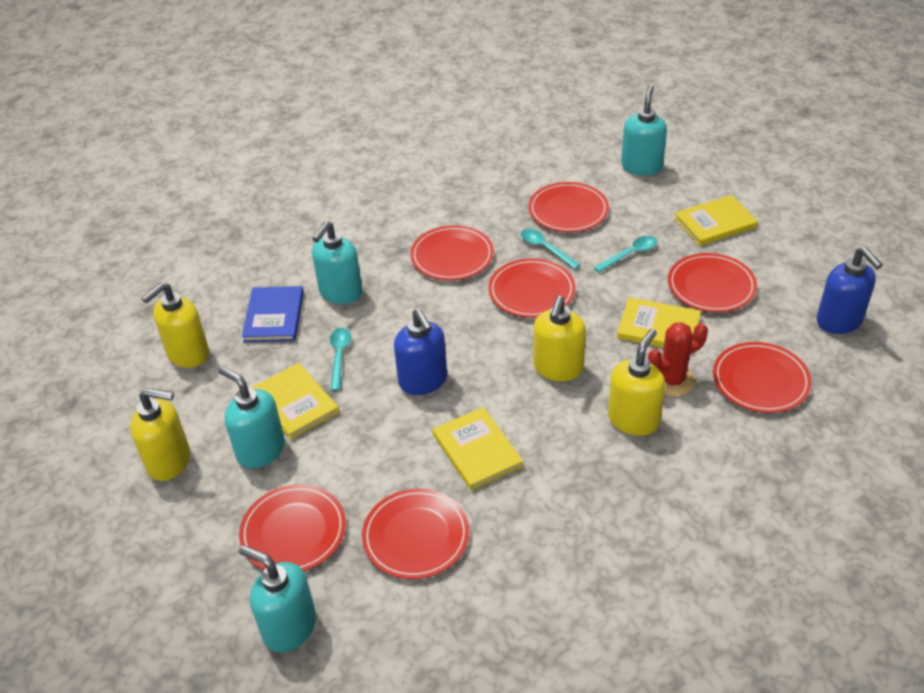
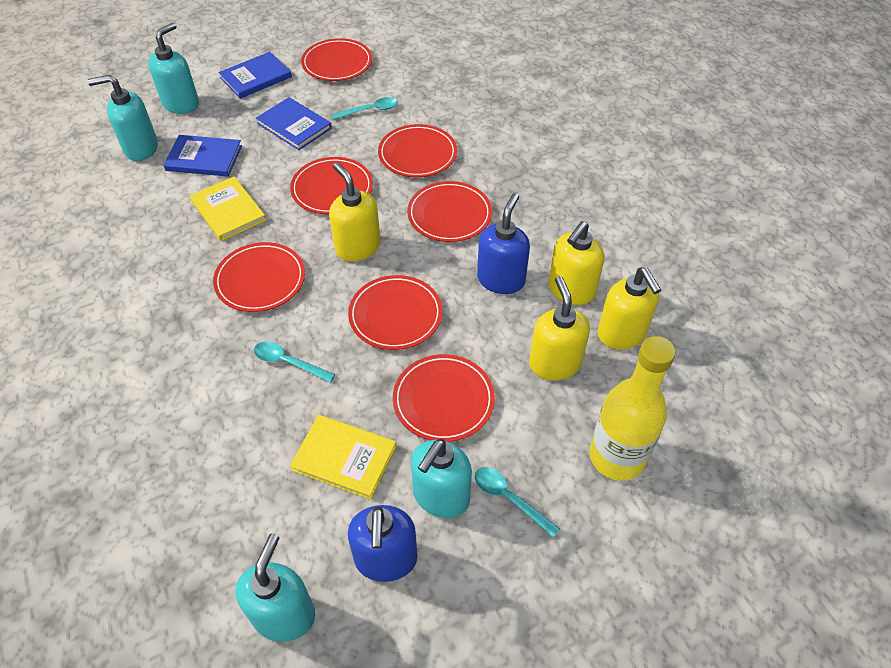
blue book: 1 -> 3
red cactus: 1 -> 0
yellow book: 4 -> 2
yellow bottle: 0 -> 1

